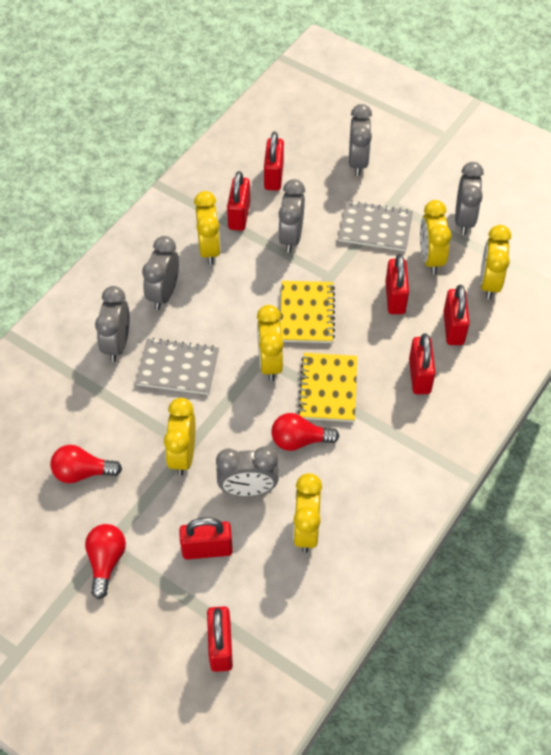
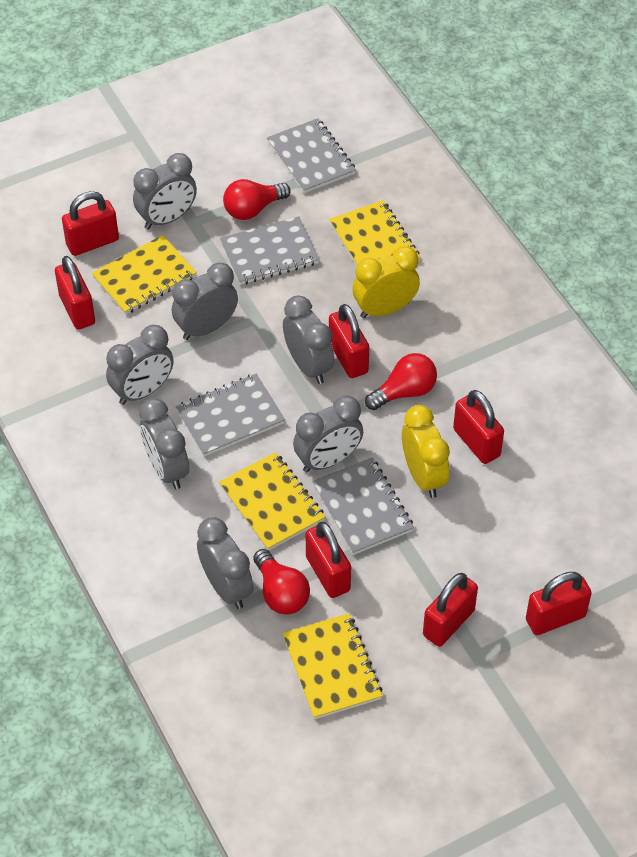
grey clock: 6 -> 7
grey notebook: 2 -> 4
yellow clock: 6 -> 2
yellow notebook: 2 -> 4

